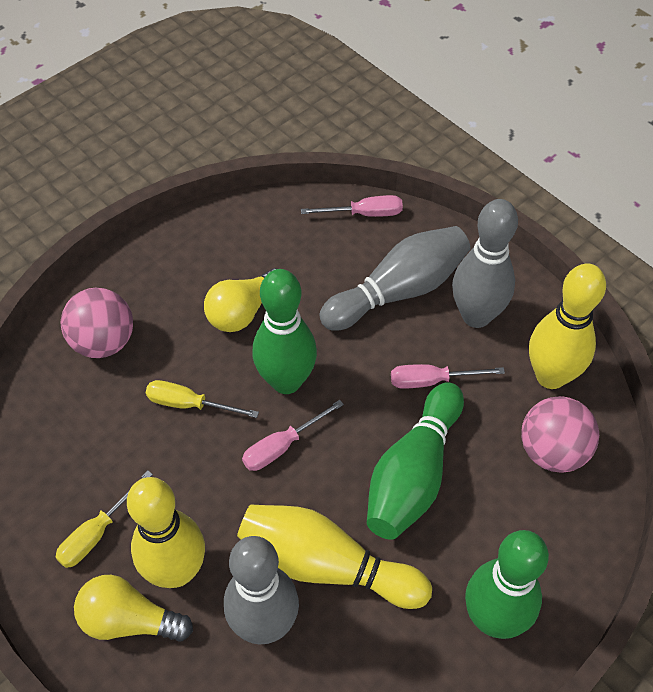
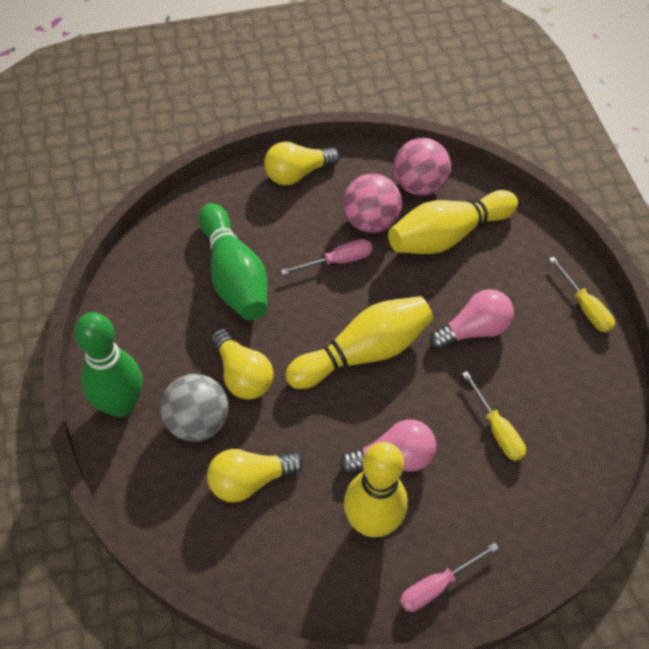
green bowling pin: 3 -> 2
grey ball: 0 -> 1
grey bowling pin: 3 -> 0
pink light bulb: 0 -> 2
pink screwdriver: 3 -> 2
yellow light bulb: 2 -> 3

